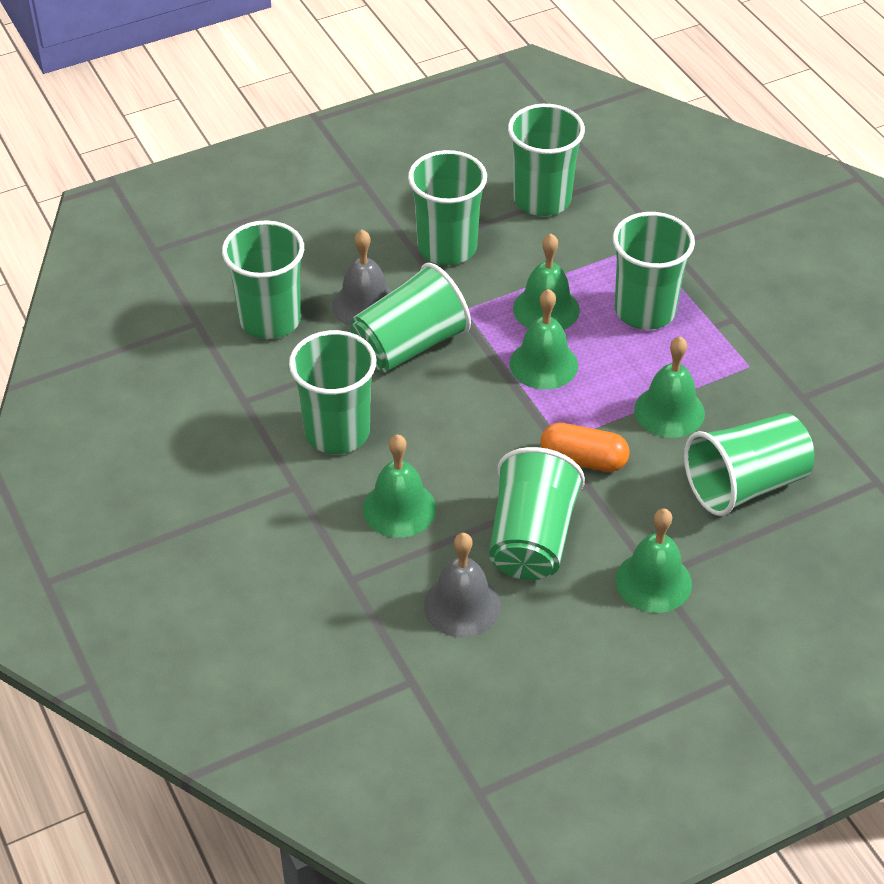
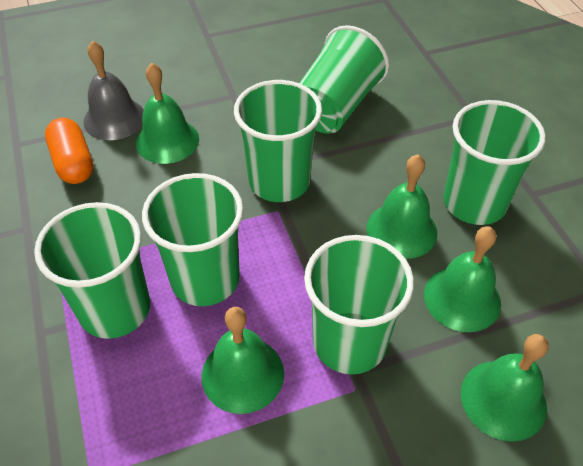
green cup: 8 -> 6
grey bell: 2 -> 1

